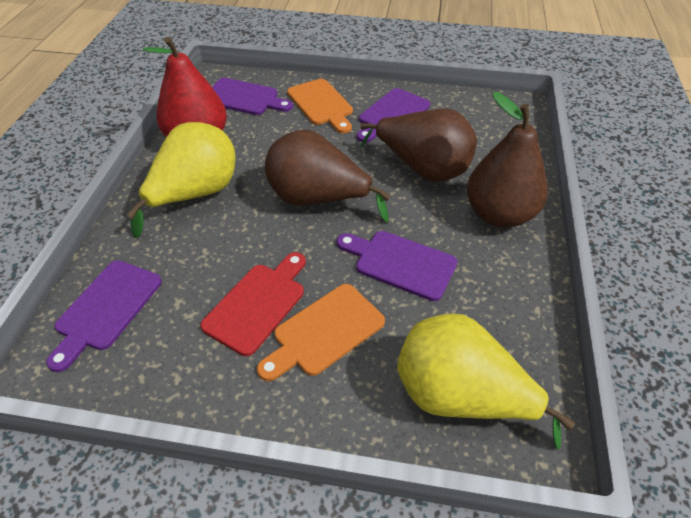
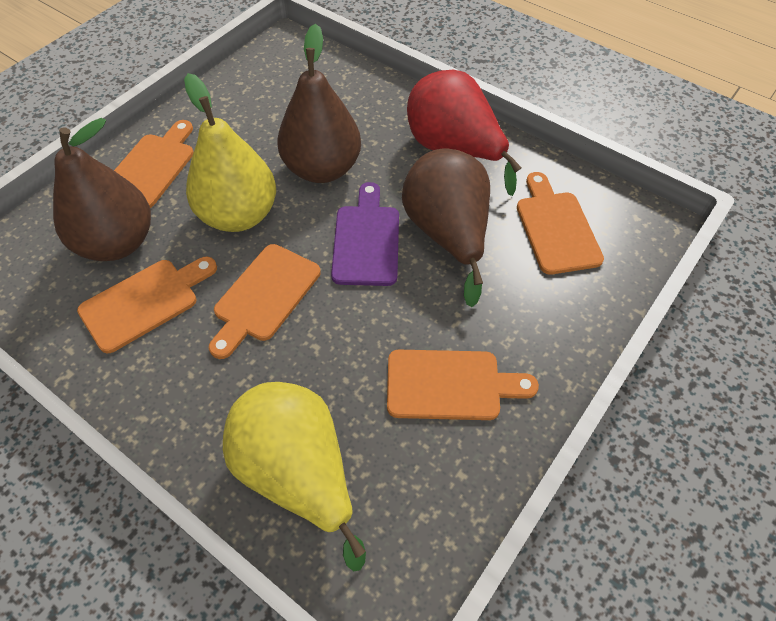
orange cutting board: 2 -> 5
purple cutting board: 4 -> 1
red cutting board: 1 -> 0

